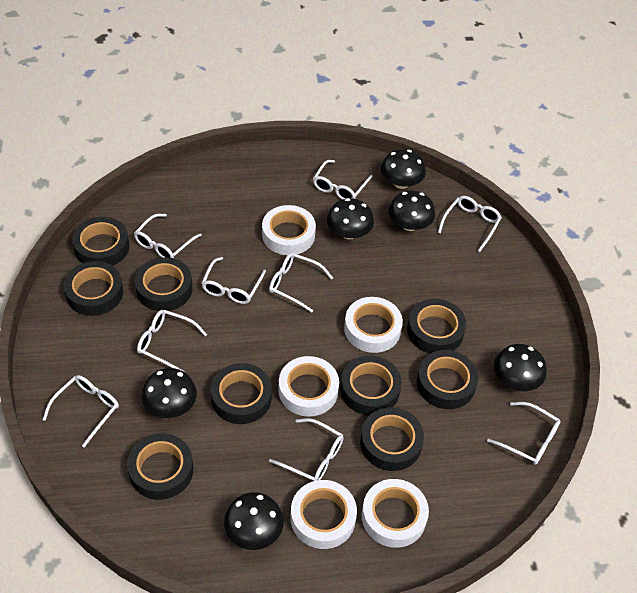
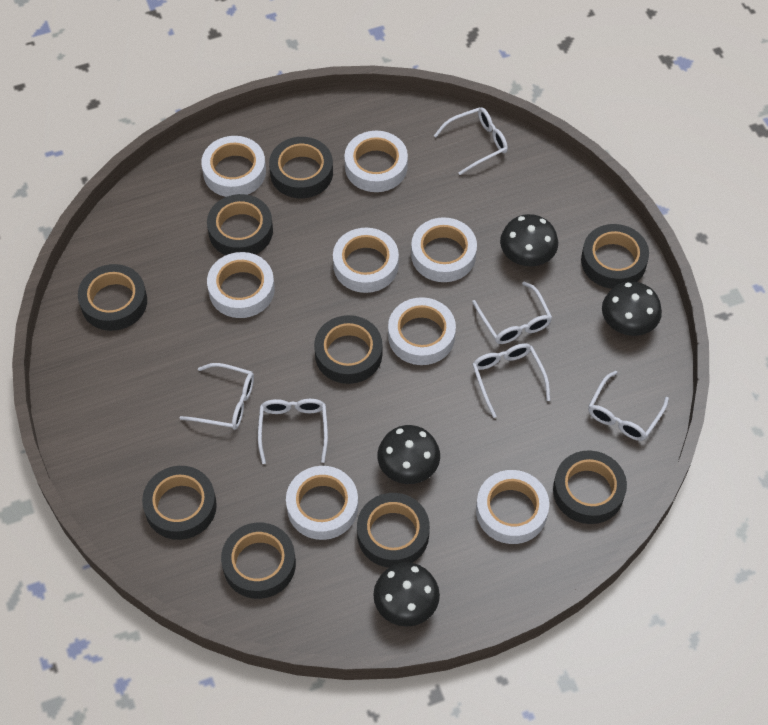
black mushroom: 6 -> 4
white glasses: 9 -> 6
white tape: 5 -> 8

